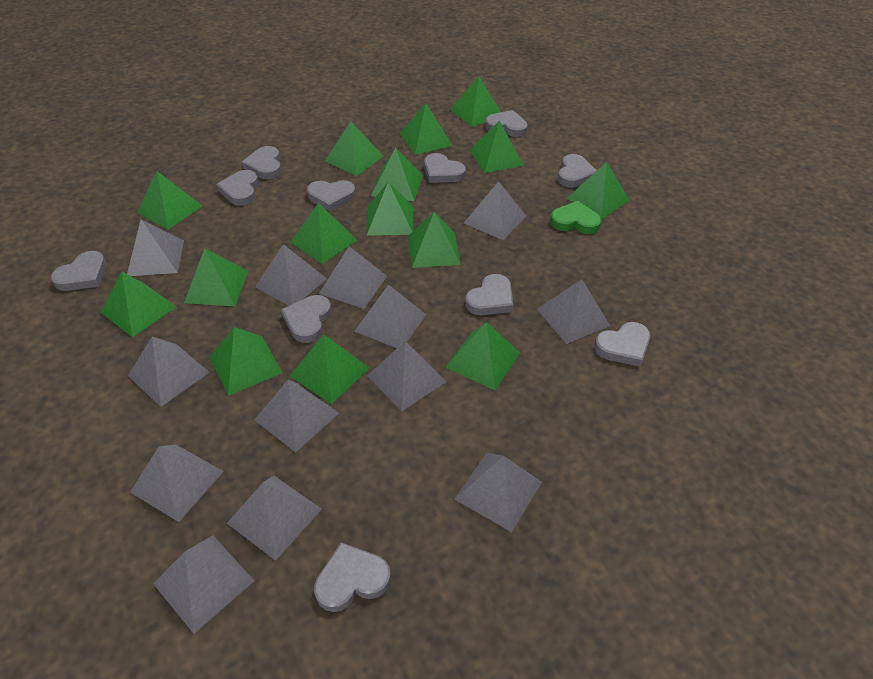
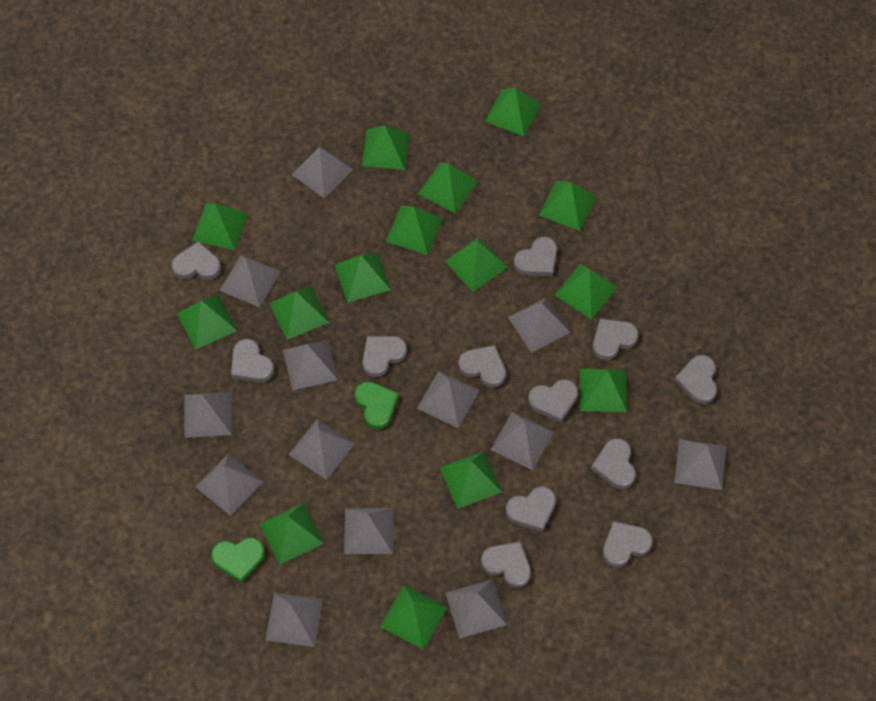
green heart: 1 -> 2
grey heart: 11 -> 12

